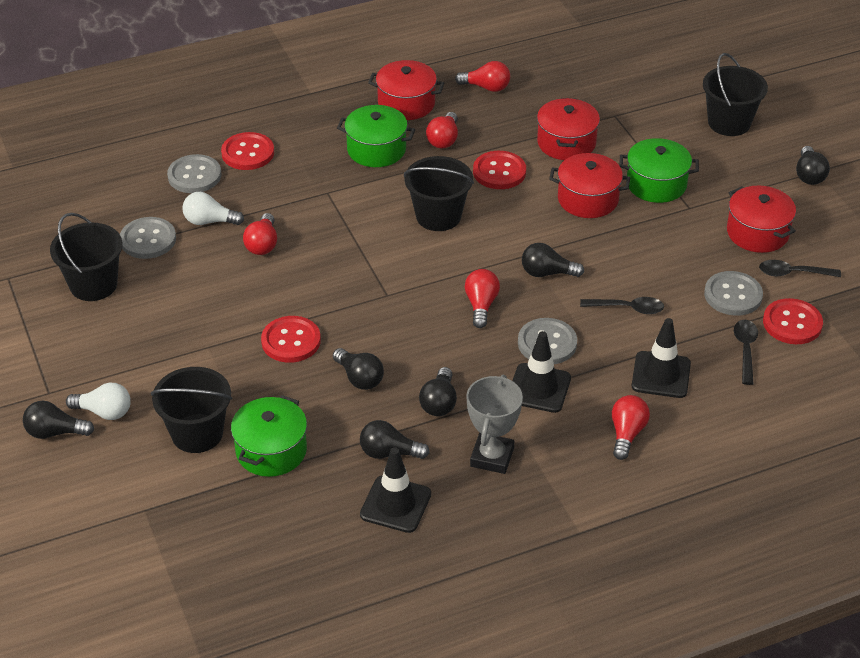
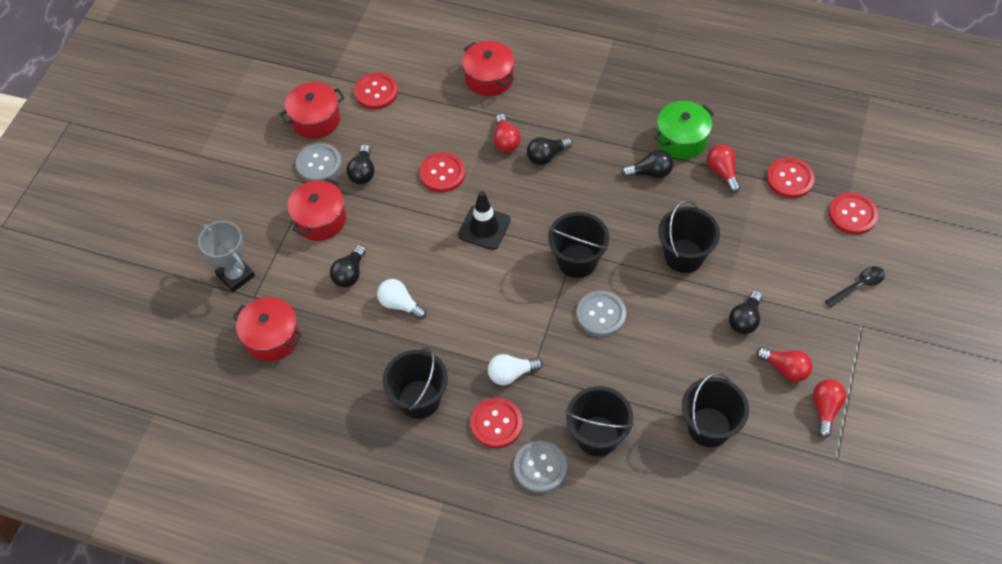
black bucket: 4 -> 5
black light bulb: 6 -> 5
black spoon: 3 -> 1
black traffic cone: 3 -> 1
green pot: 3 -> 1
grey button: 4 -> 3
red button: 4 -> 5
red light bulb: 5 -> 4

